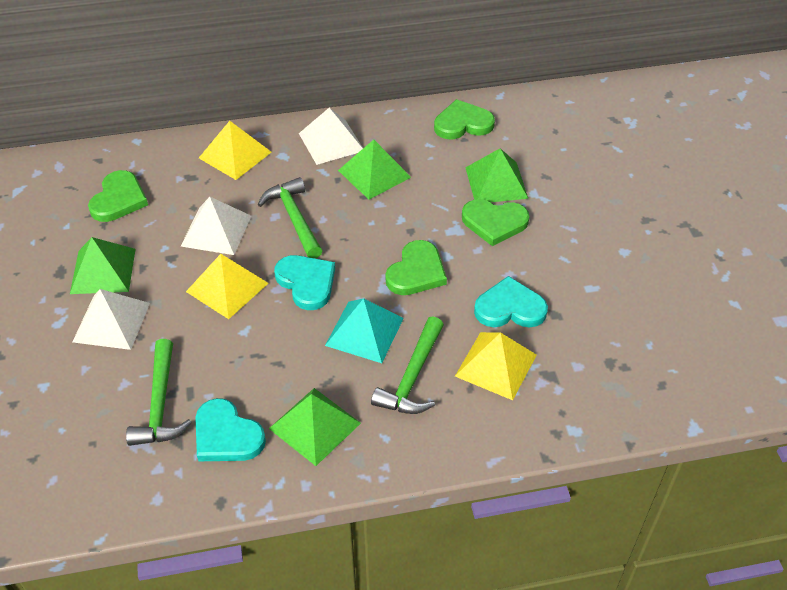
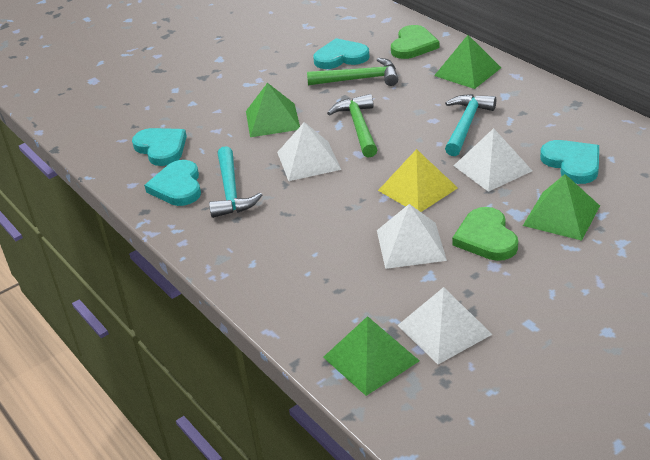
green hammer: 3 -> 2
green heart: 4 -> 2
turquoise hammer: 0 -> 2
turquoise heart: 3 -> 4
turquoise pyramid: 1 -> 0
white pyramid: 3 -> 4
yellow pyramid: 3 -> 1

